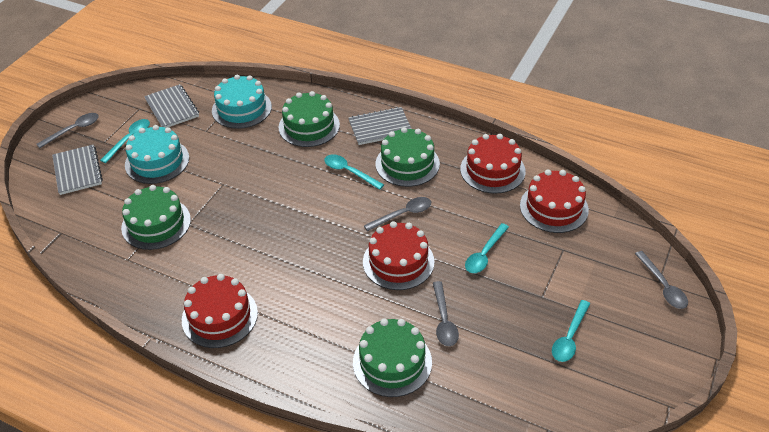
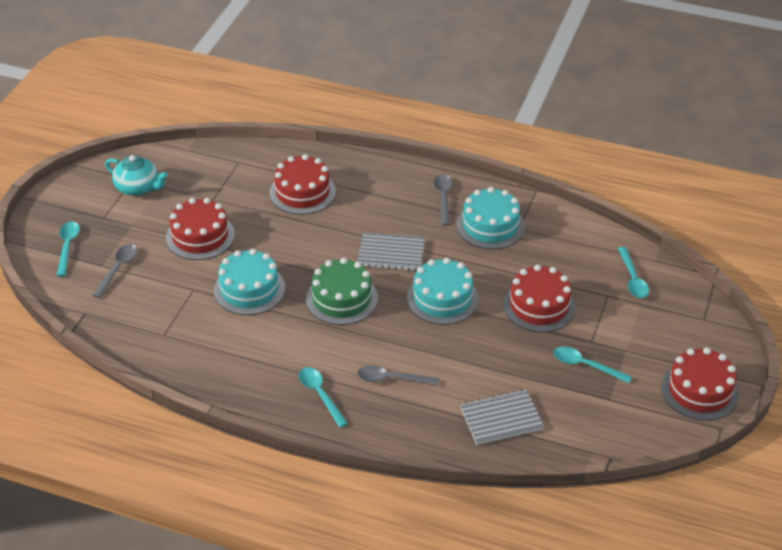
green cake: 4 -> 1
grey notebook: 3 -> 2
grey spoon: 4 -> 3
turquoise cake: 2 -> 3
turquoise teapot: 0 -> 1

